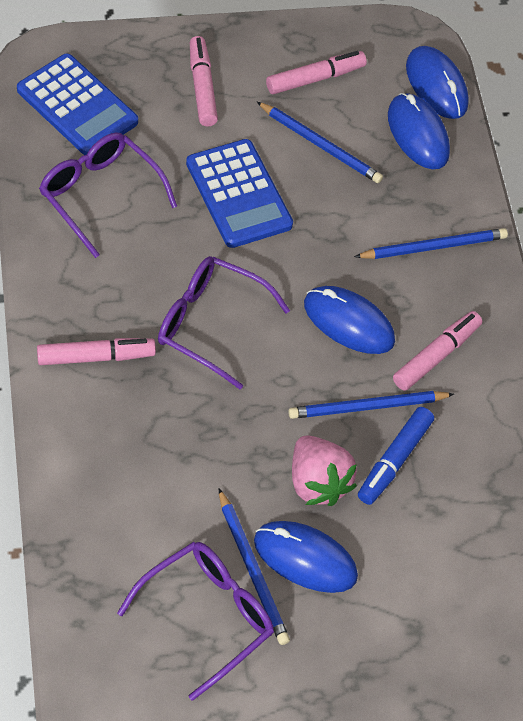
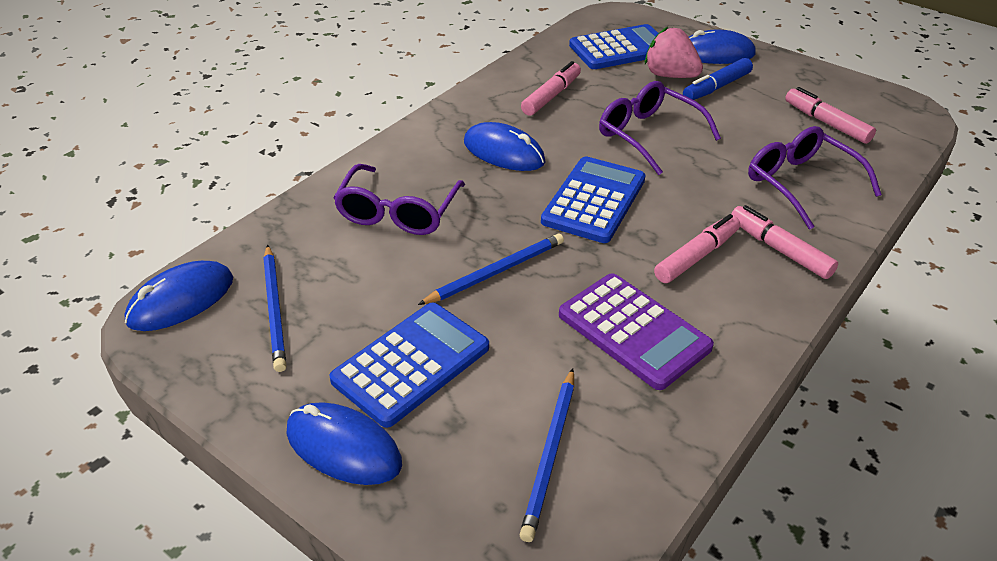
blue calculator: 2 -> 3
blue pencil: 4 -> 3
purple calculator: 0 -> 1

